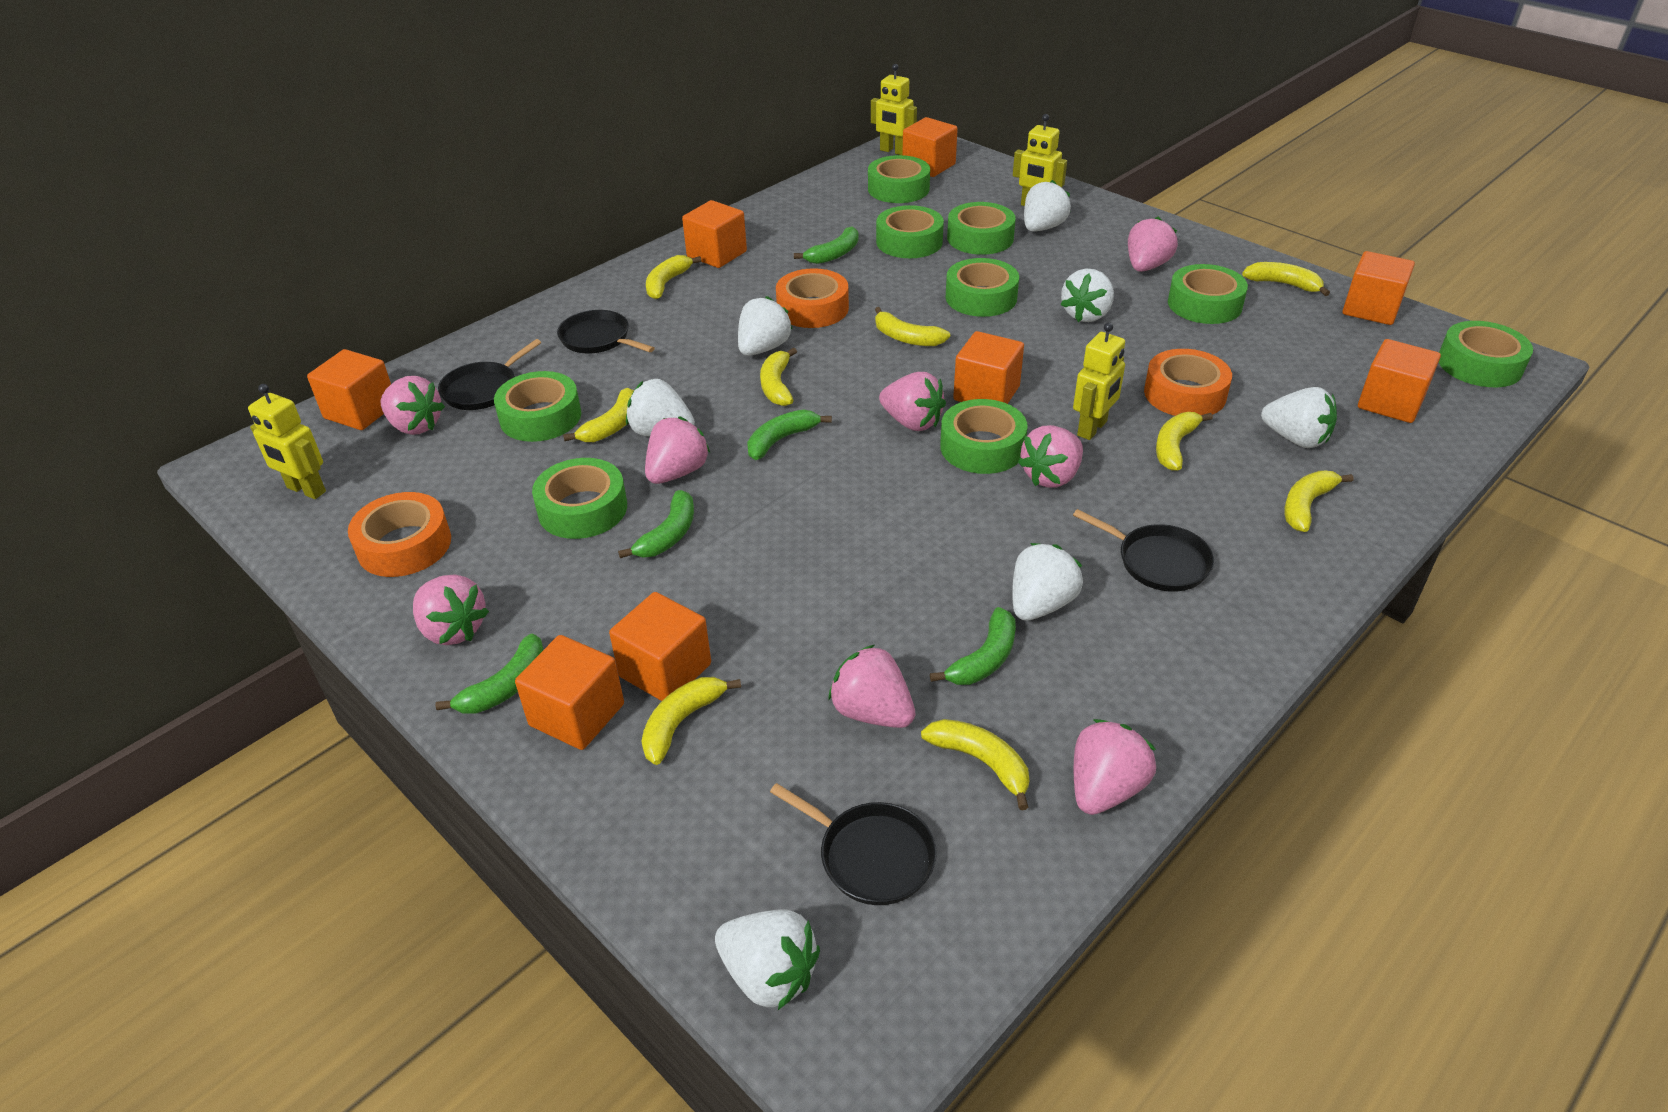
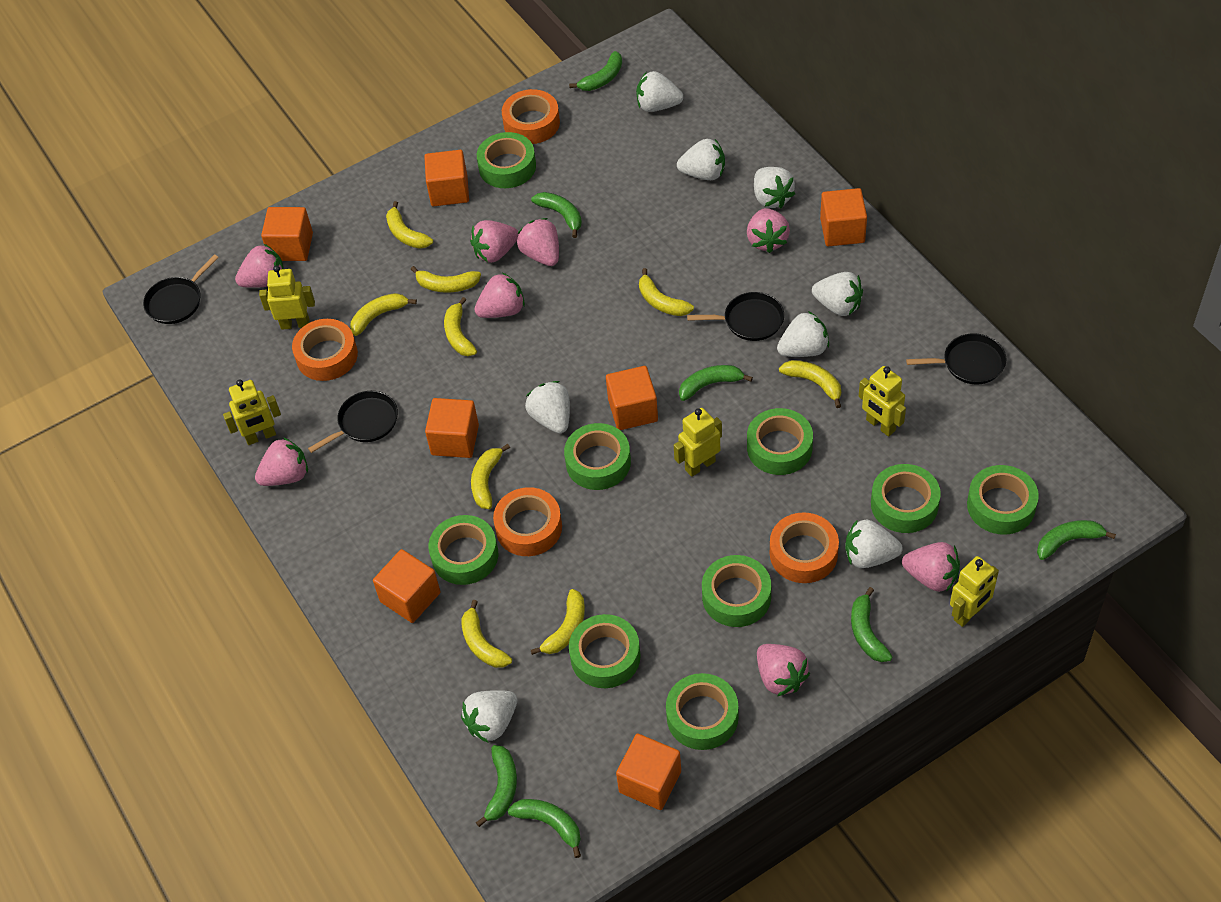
green banana: 5 -> 7
orange cube: 8 -> 7
orange tape: 3 -> 4
white strawberry: 7 -> 8
yellow robot: 4 -> 5

